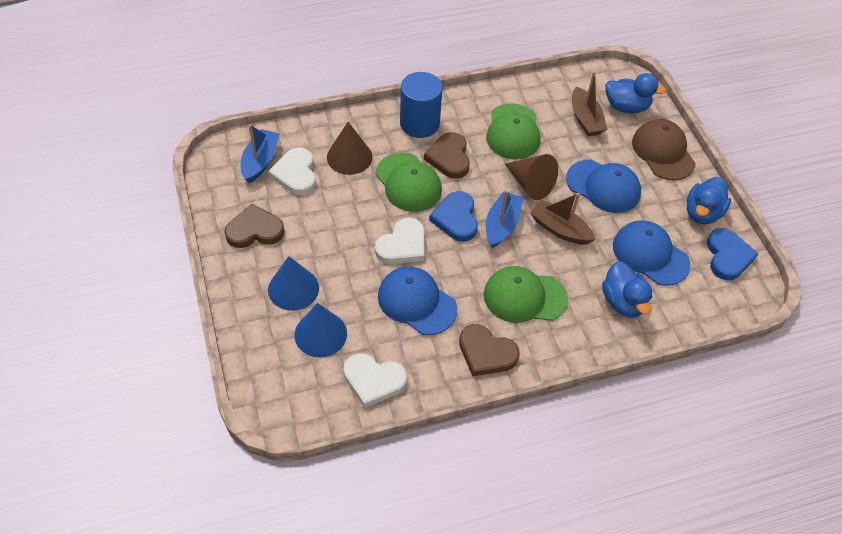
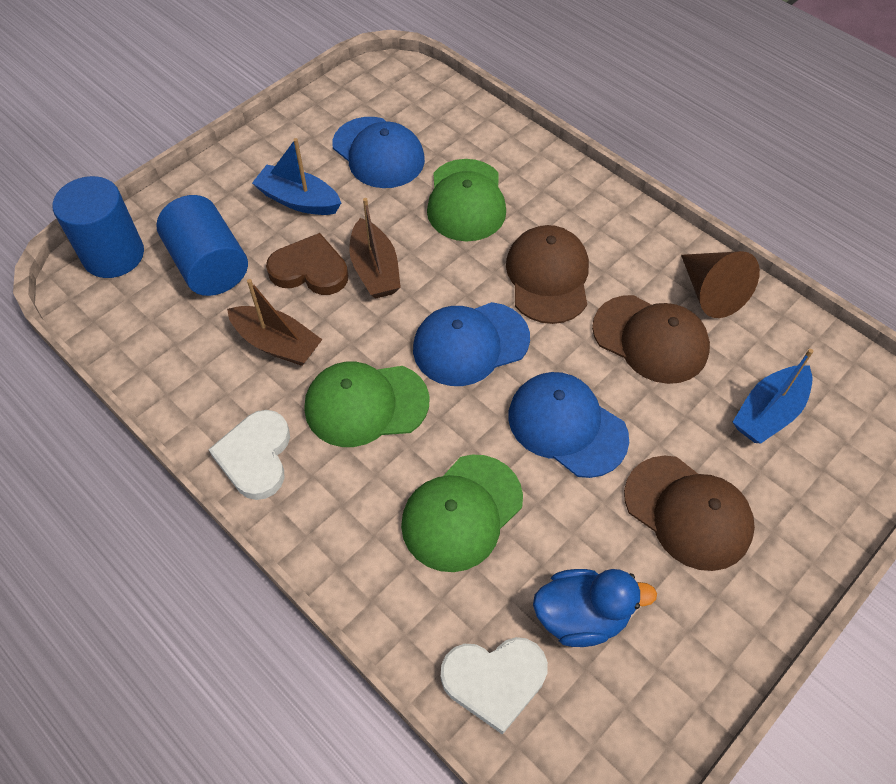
blue cone: 2 -> 0
blue cylinder: 1 -> 2
blue duck: 3 -> 1
blue heart: 2 -> 0
brown cap: 1 -> 3
brown cone: 2 -> 1
brown heart: 3 -> 1
white heart: 3 -> 2

